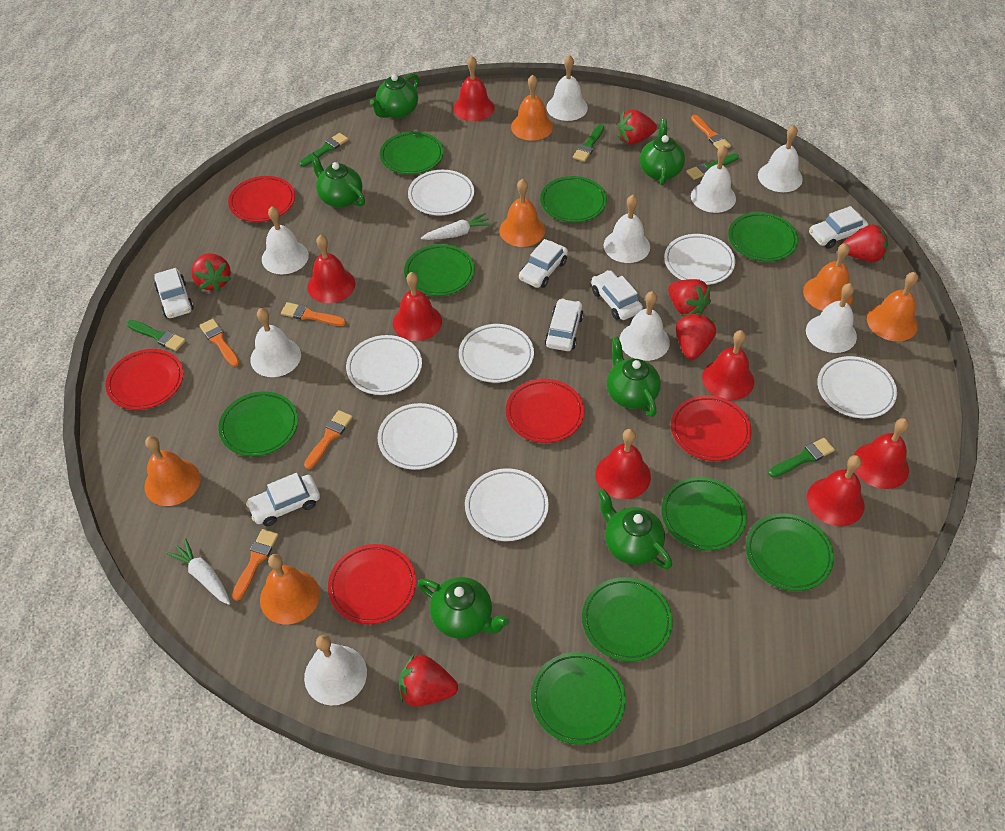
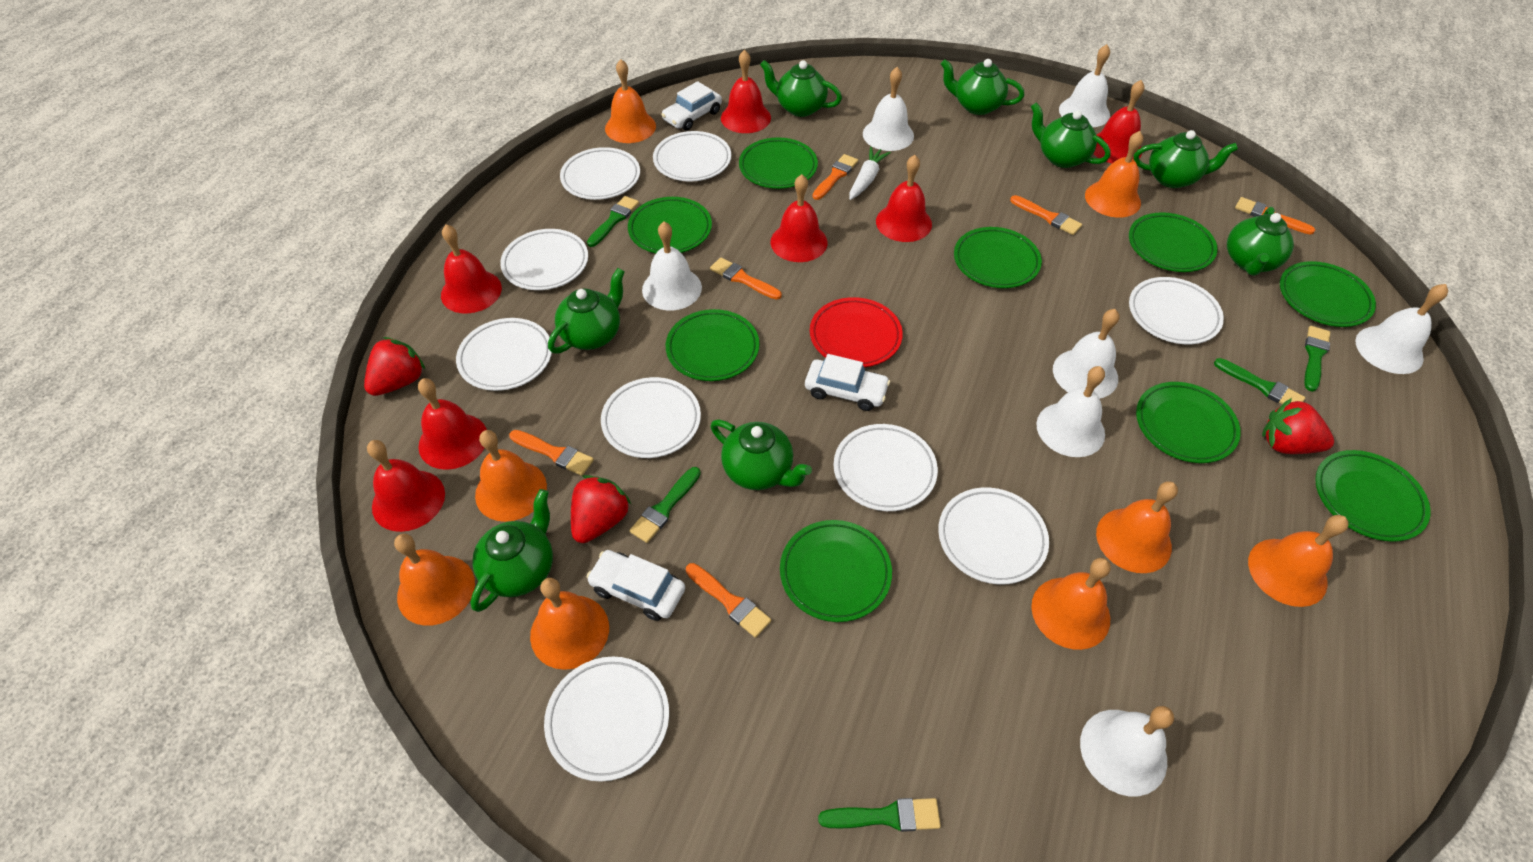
green teapot: 6 -> 8
orange bell: 6 -> 8
orange brush: 5 -> 6
red plate: 5 -> 1
red strawberry: 6 -> 3
white bell: 9 -> 7
white car: 6 -> 3
white carrot: 2 -> 1
white plate: 7 -> 9

